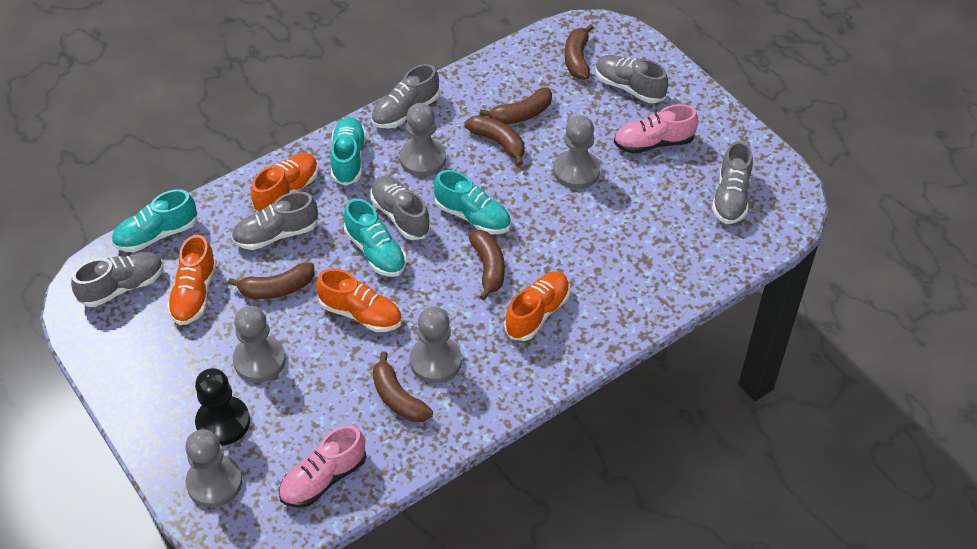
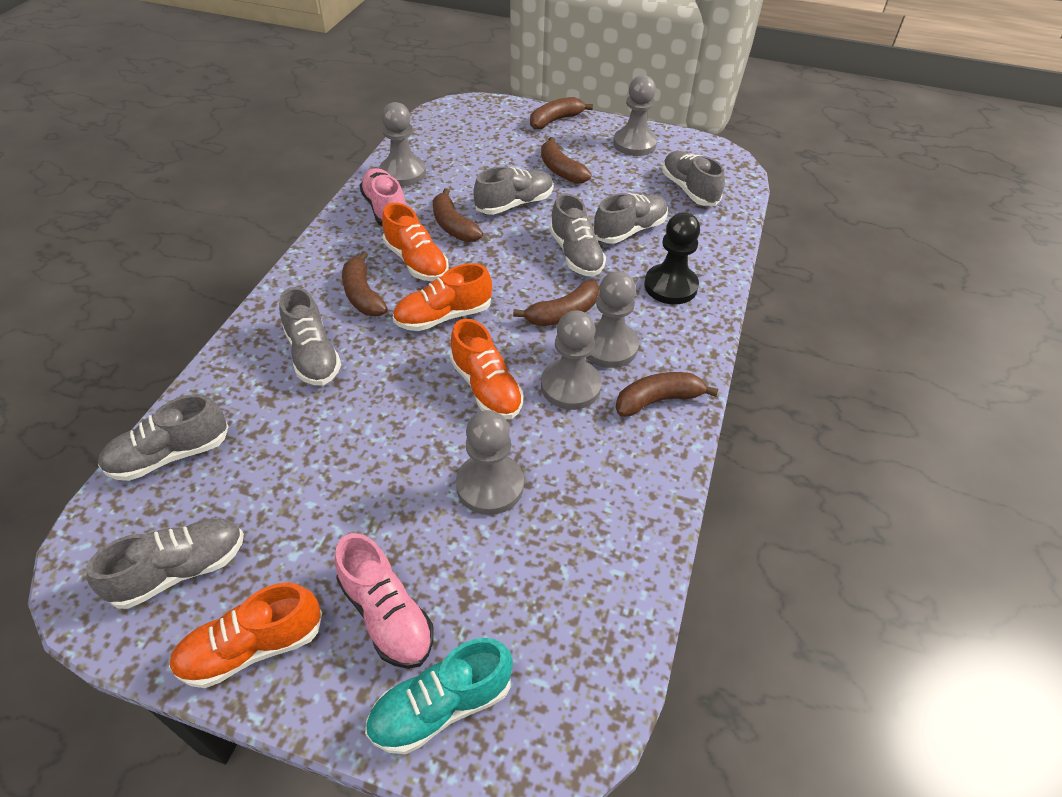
grey shoe: 6 -> 7
turquoise shoe: 4 -> 1

